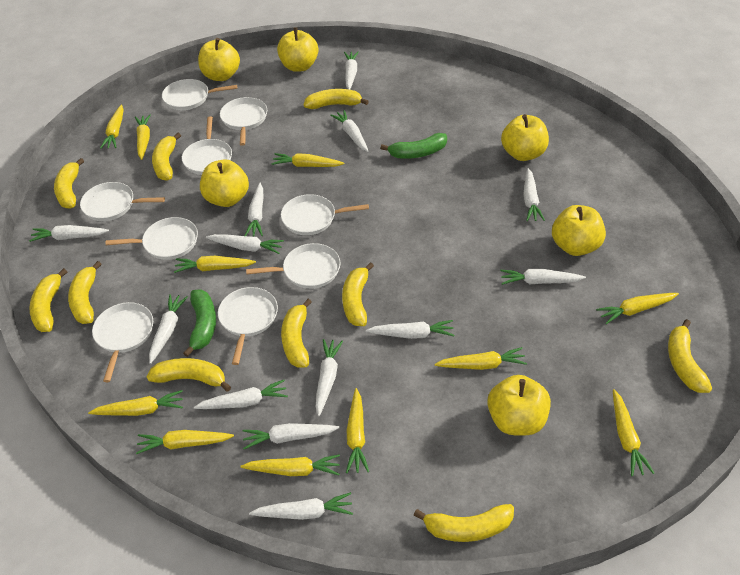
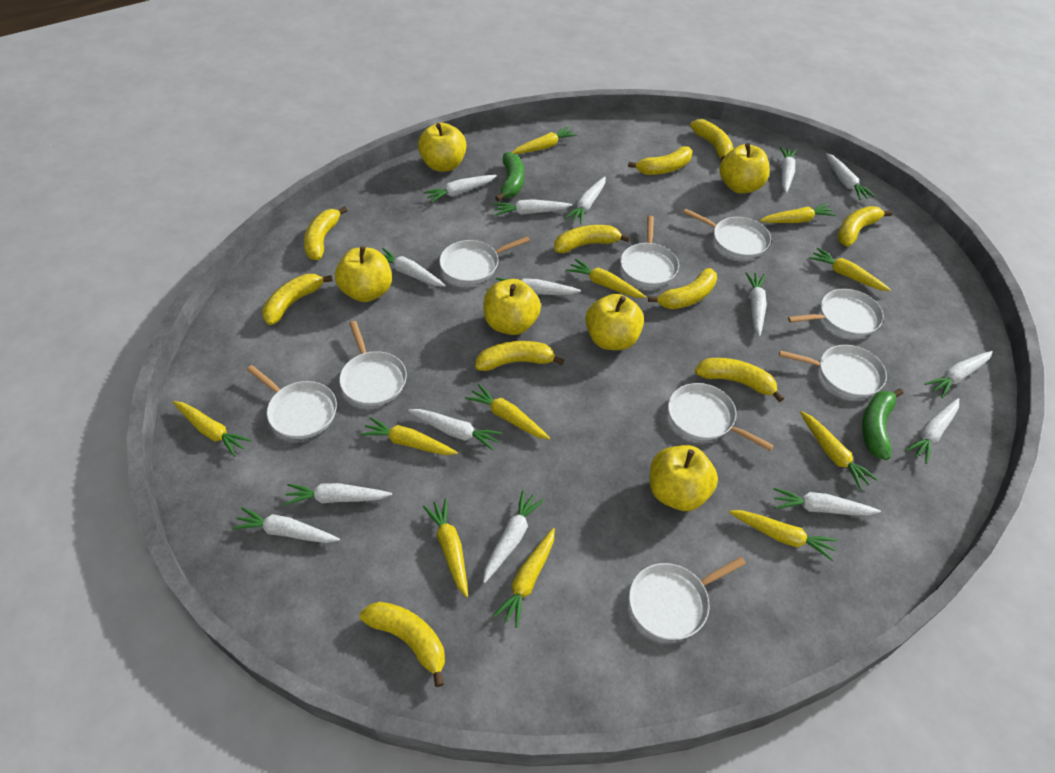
white carrot: 13 -> 15

